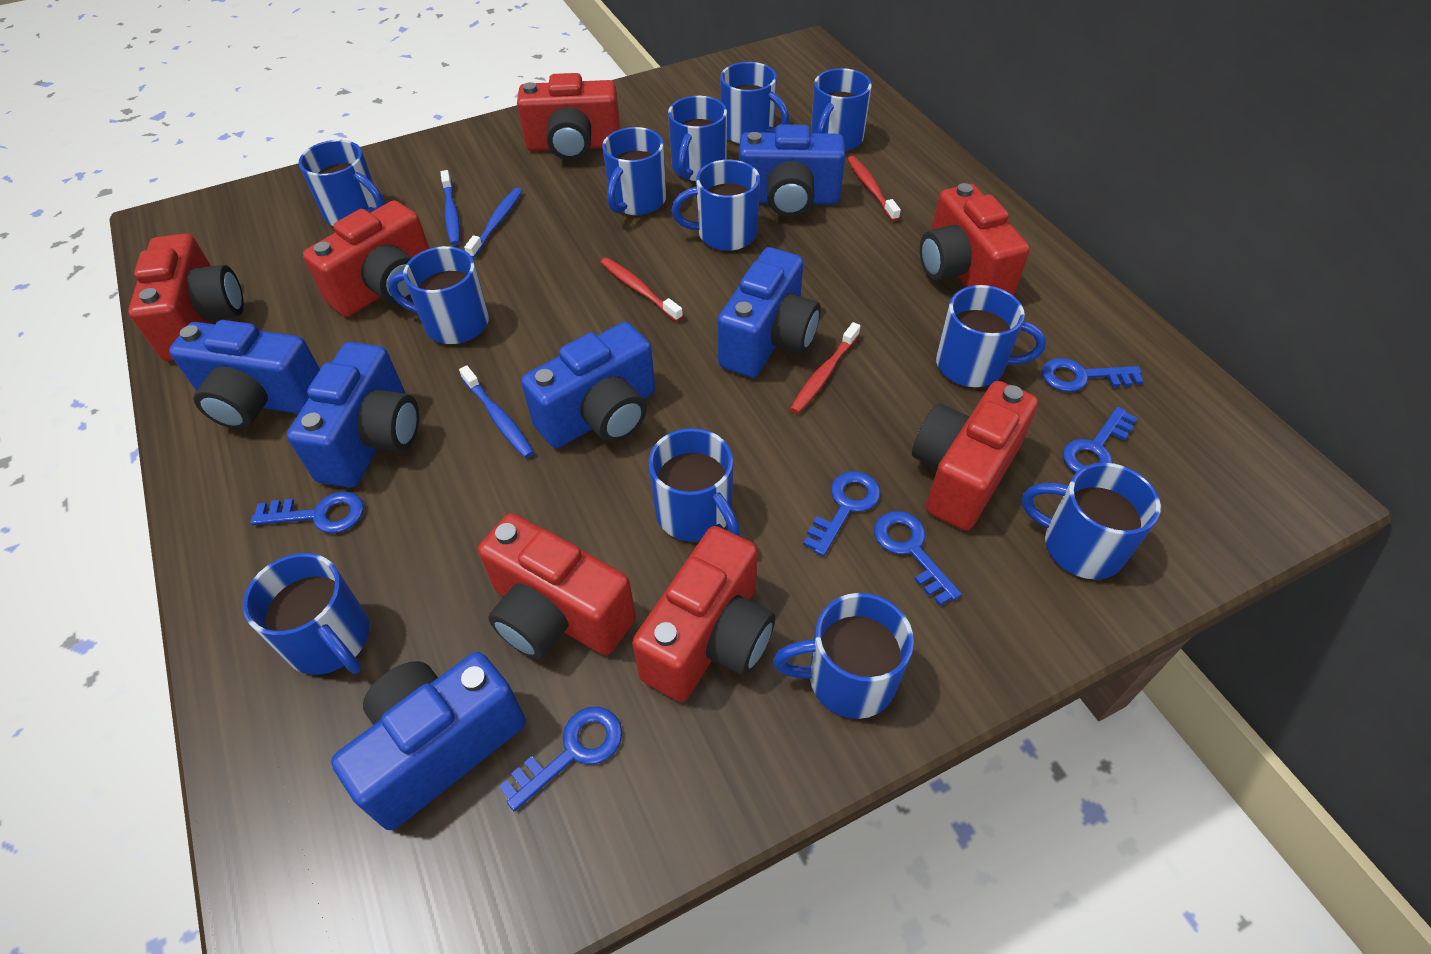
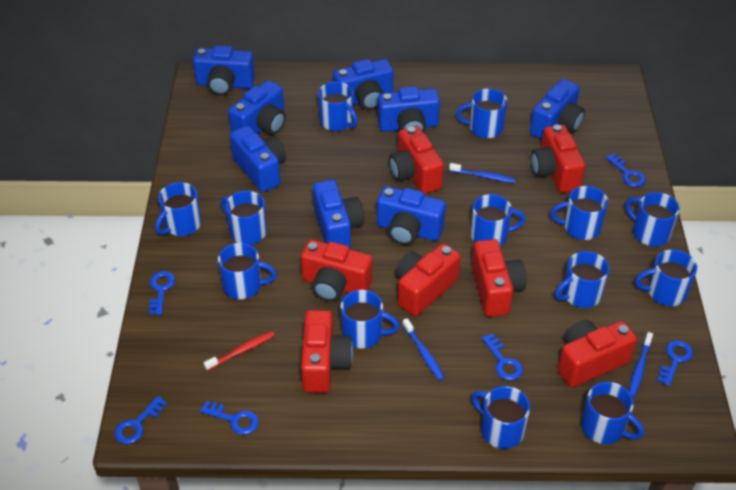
blue camera: 6 -> 8
blue mug: 12 -> 13
red toothbrush: 3 -> 1

